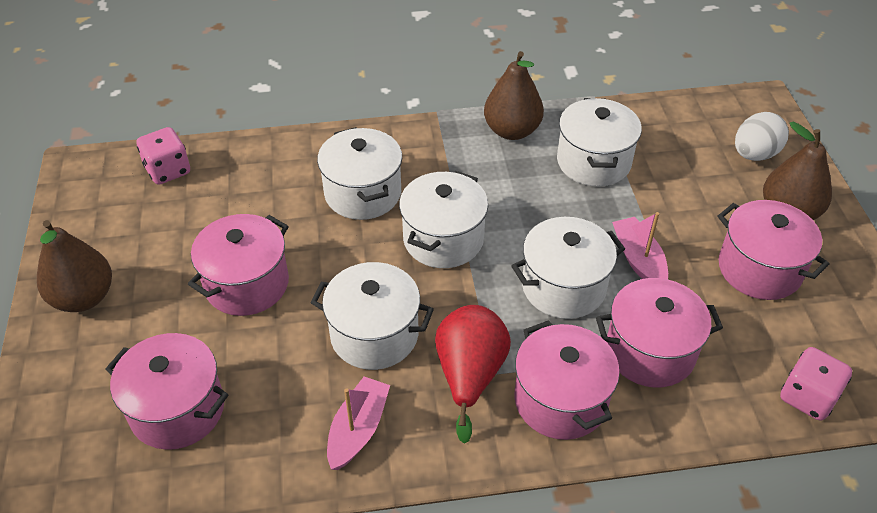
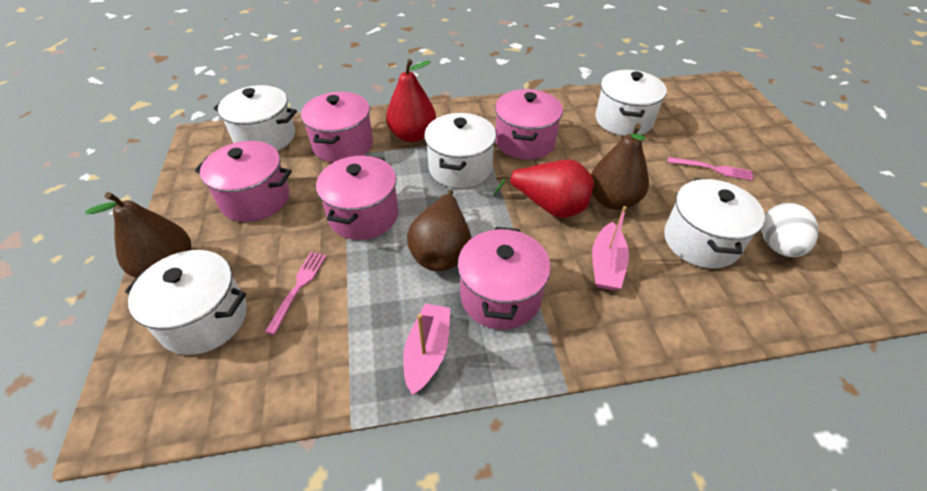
pink dice: 2 -> 0
pink fork: 0 -> 2
red pear: 1 -> 2

